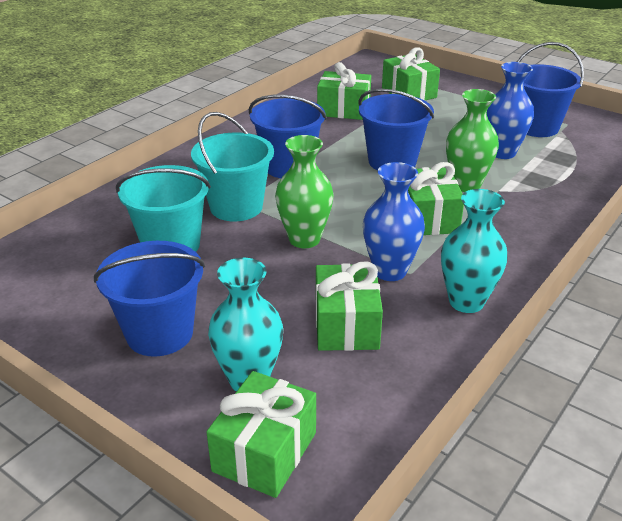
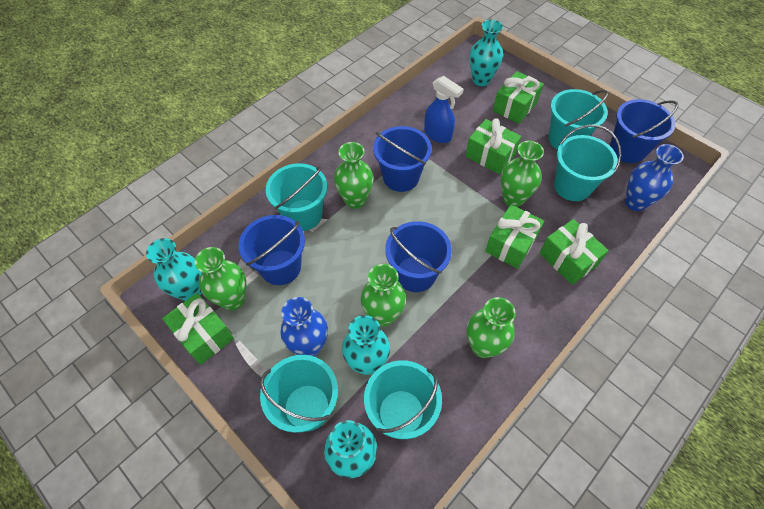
blue spray bottle: 0 -> 1
green vase: 2 -> 5
turquoise bucket: 2 -> 5
turquoise vase: 2 -> 4

